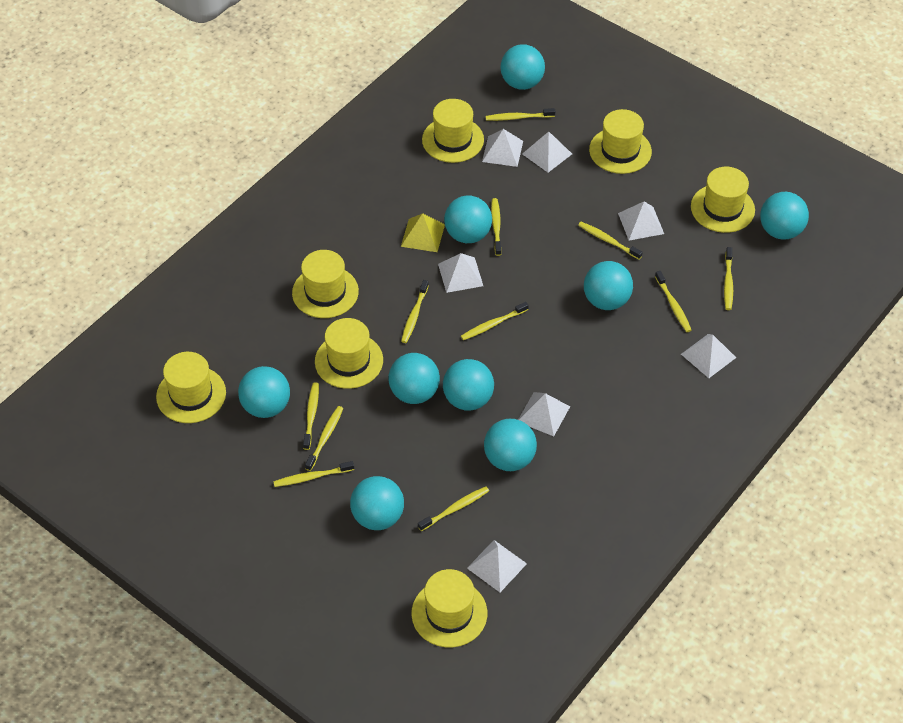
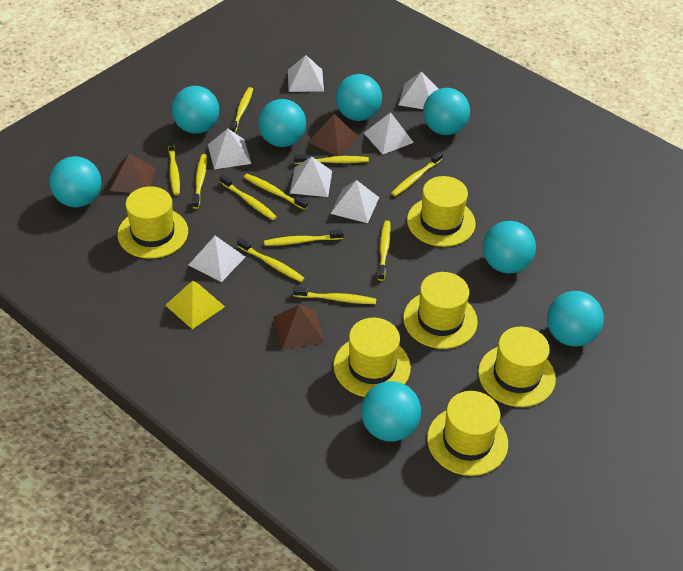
brown pyramid: 0 -> 3
turquoise ball: 9 -> 8
yellow hat: 7 -> 6

